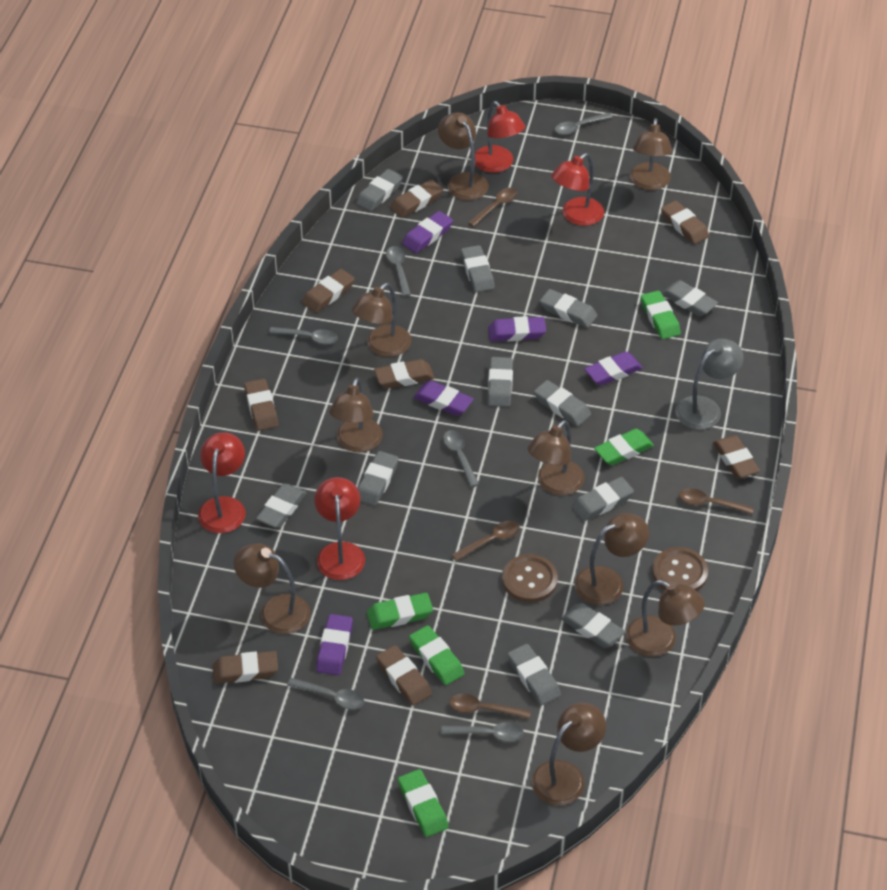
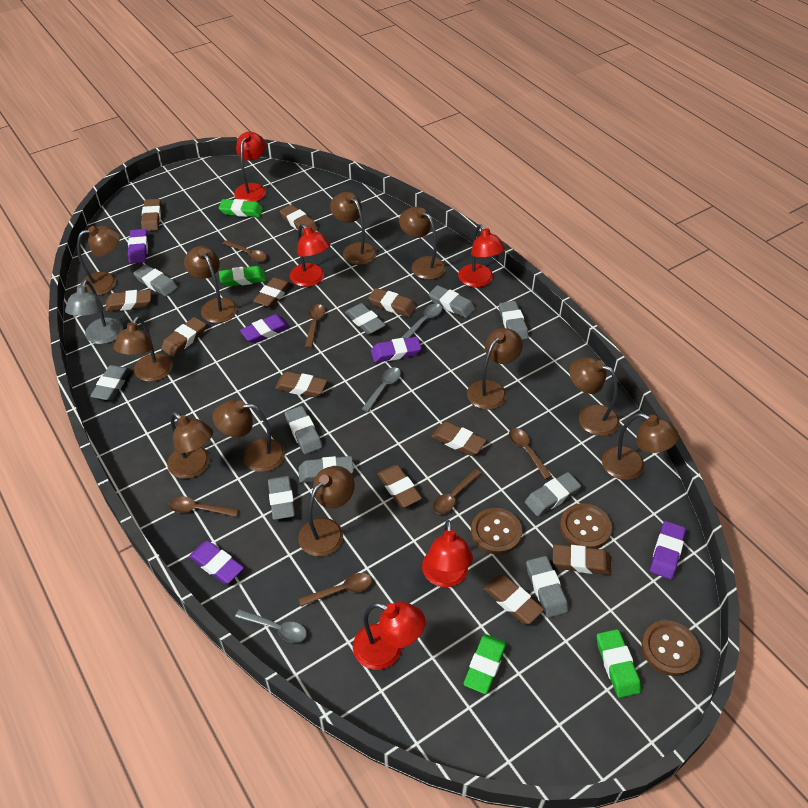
brown button: 2 -> 3
brown eraser: 8 -> 11
brown lamp: 9 -> 11
brown spoon: 4 -> 6
green eraser: 5 -> 4
grey eraser: 11 -> 10
grey spoon: 6 -> 3
red lamp: 4 -> 5

